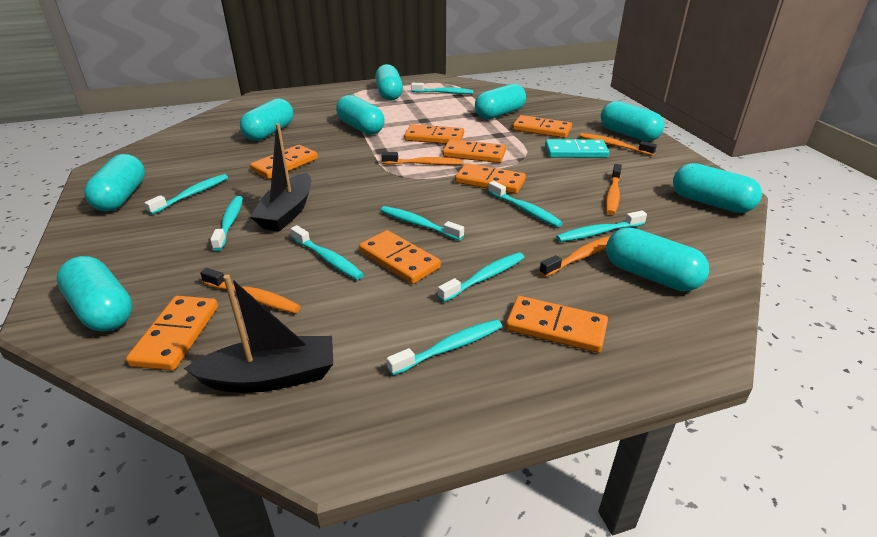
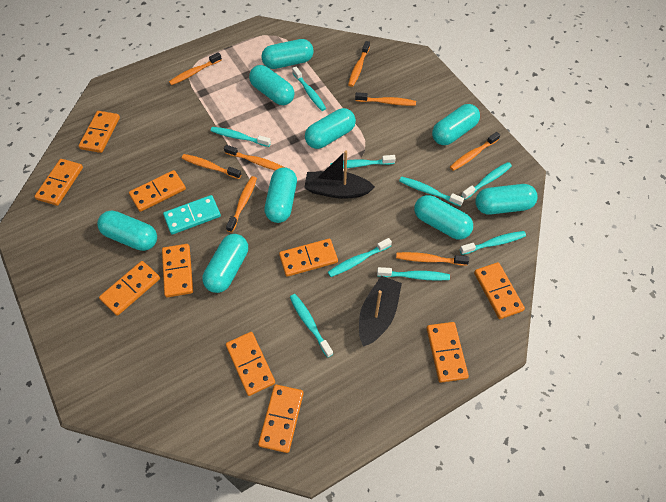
orange domino: 8 -> 10
orange toothbrush: 5 -> 8

